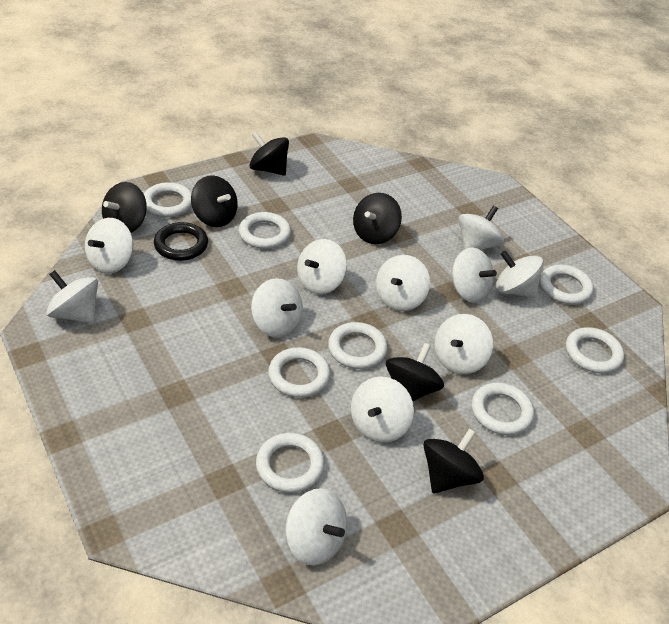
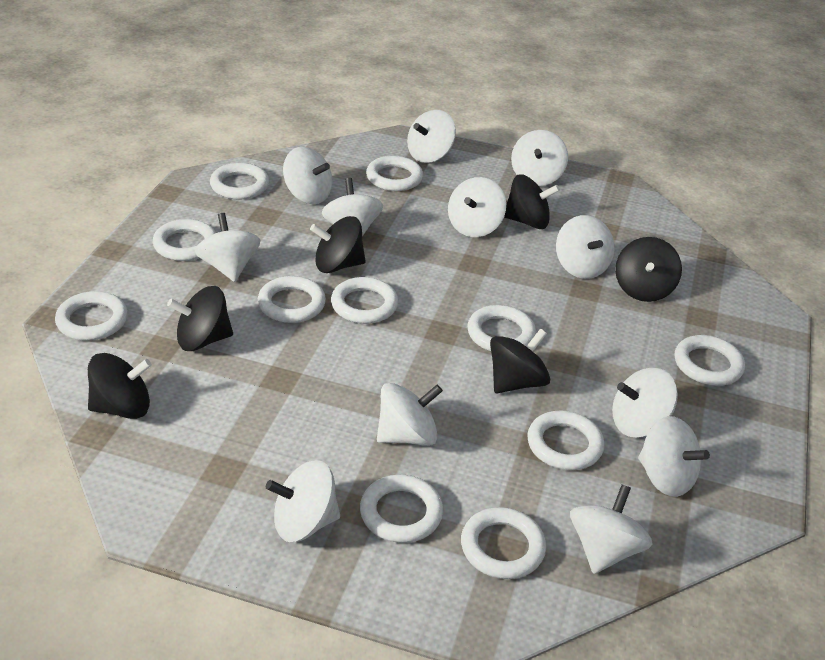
black ring: 1 -> 0
white ring: 8 -> 11
white spinning top: 11 -> 12

